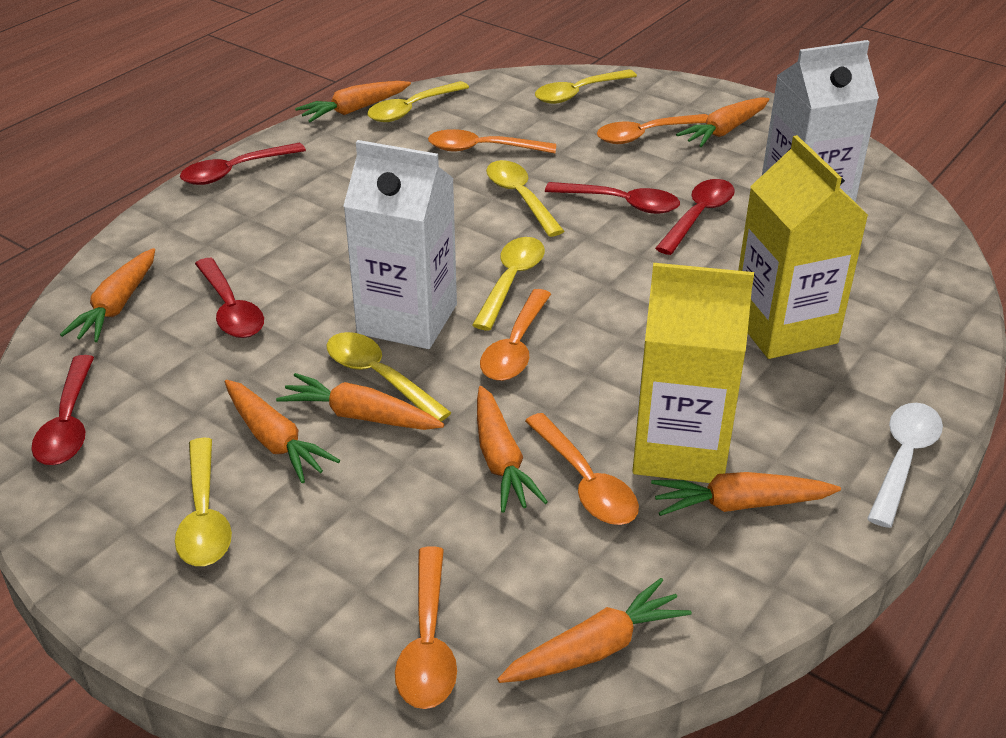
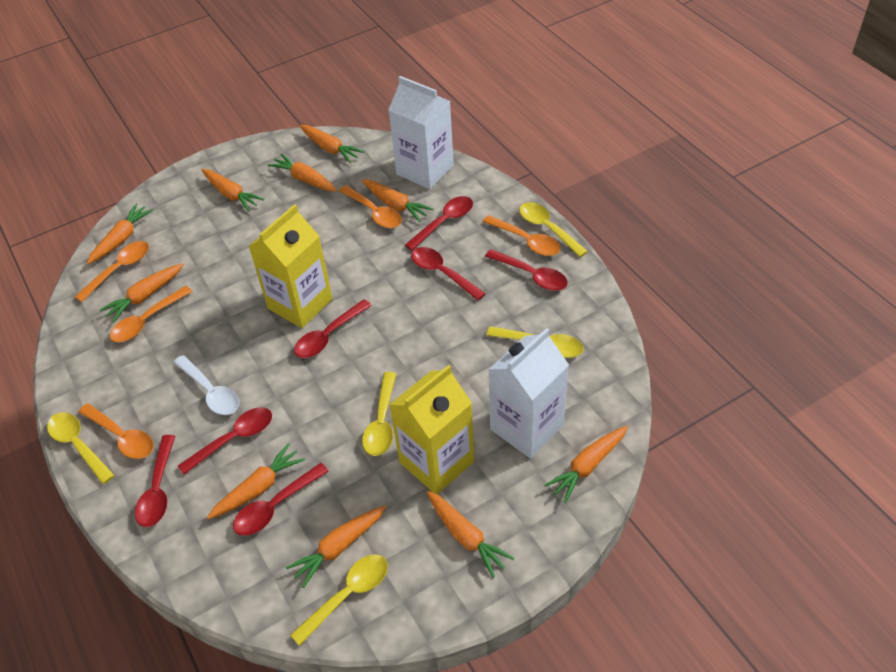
orange carrot: 8 -> 10
red spoon: 5 -> 7
yellow spoon: 6 -> 5

